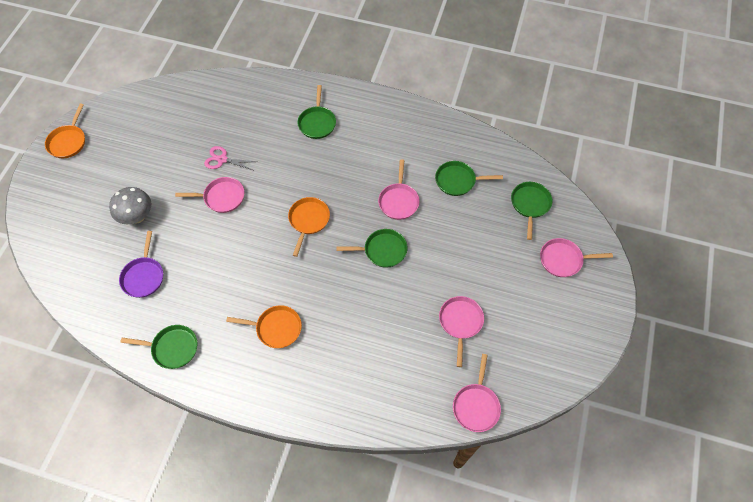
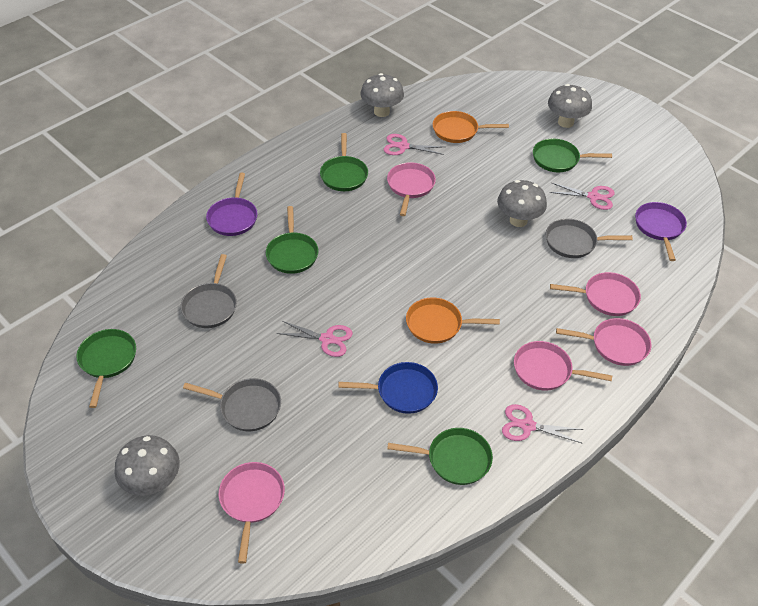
blue pan: 0 -> 1
grey mushroom: 1 -> 4
grey pan: 0 -> 3
orange pan: 3 -> 2
pink scissors: 1 -> 4
purple pan: 1 -> 2

